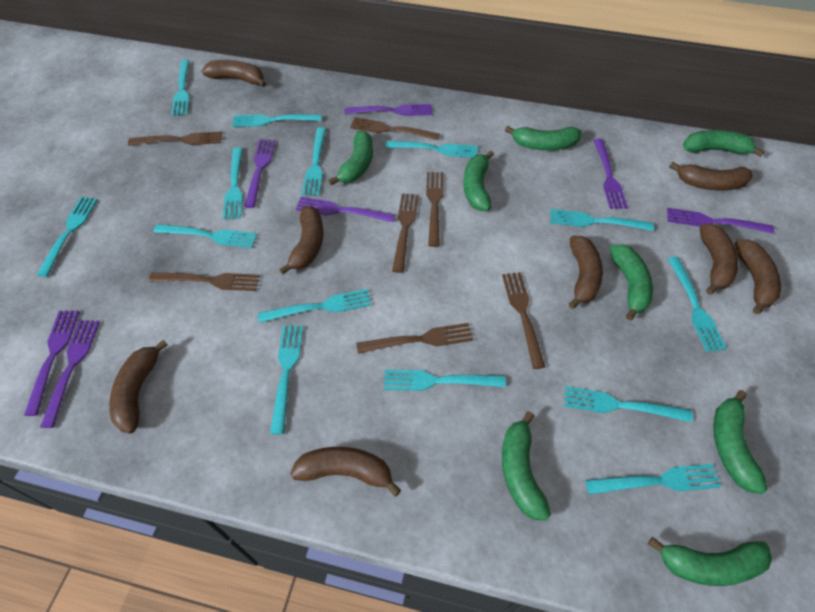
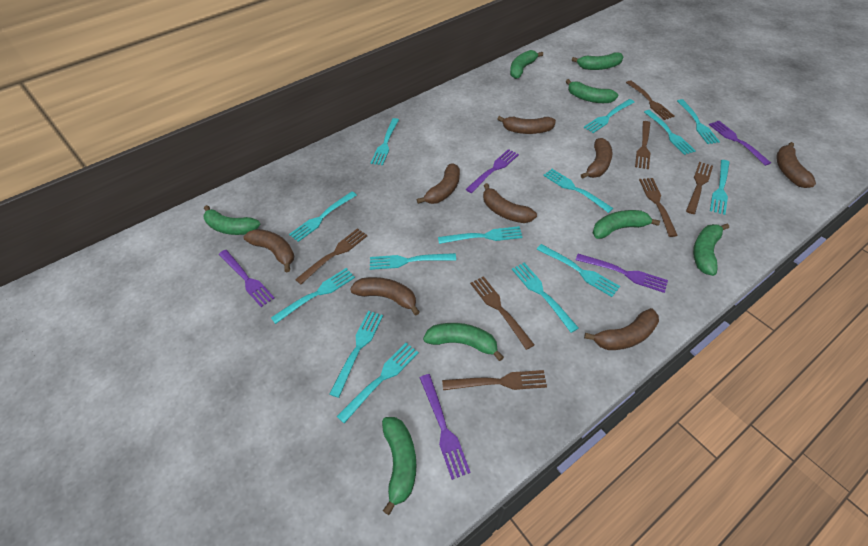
purple fork: 7 -> 5

